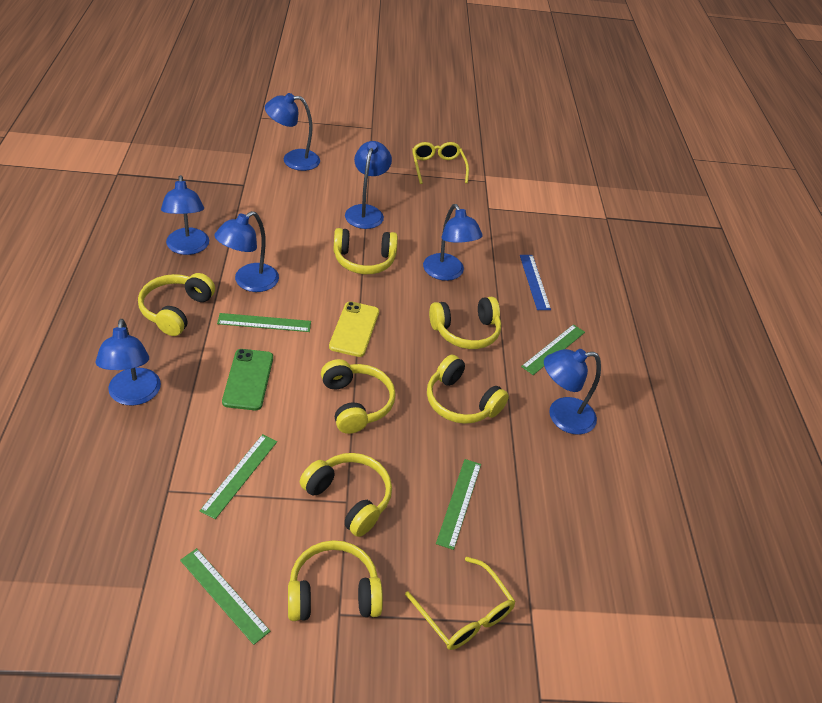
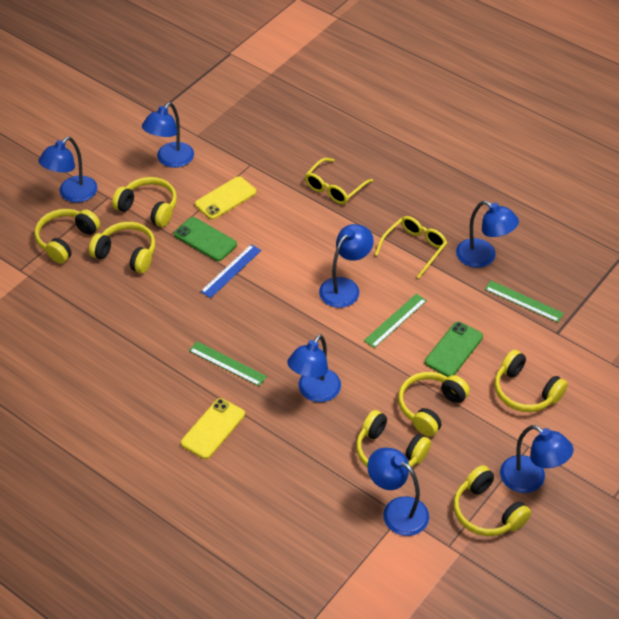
green phone: 1 -> 2
green ruler: 5 -> 3
yellow phone: 1 -> 2

